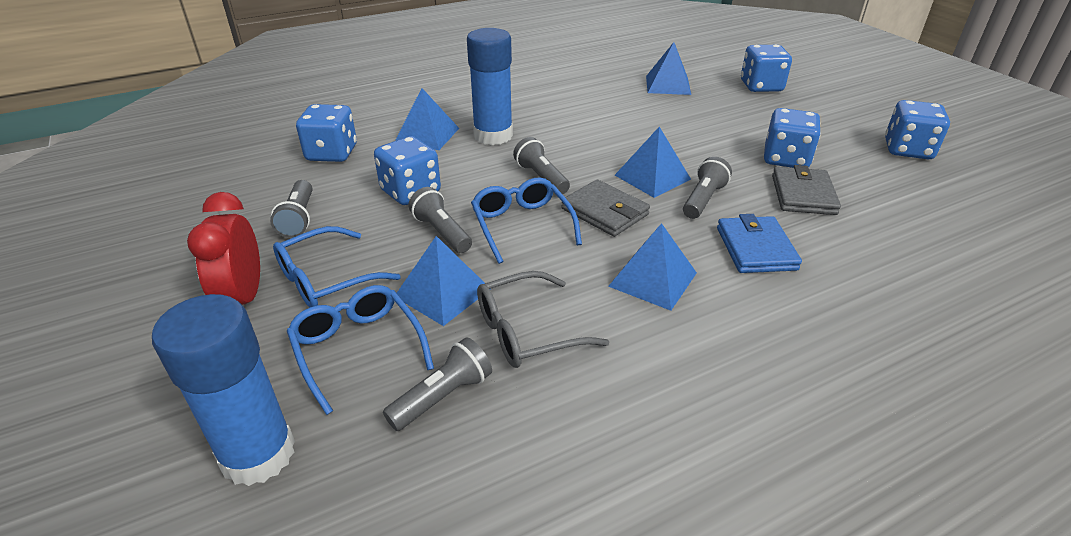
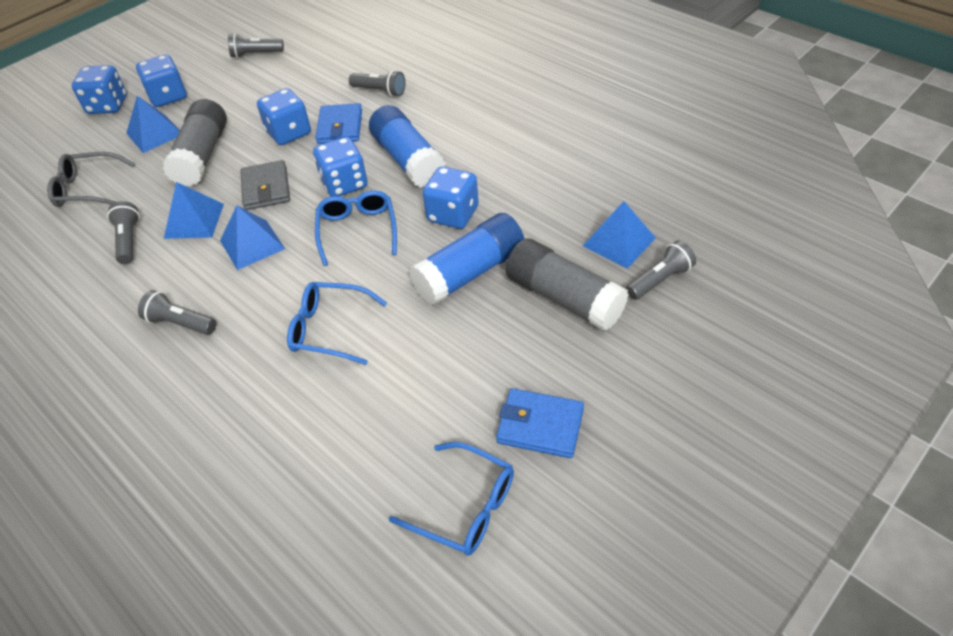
blue pyramid: 5 -> 4
blue wallet: 1 -> 2
grey glue stick: 0 -> 2
grey wallet: 2 -> 1
red clock: 1 -> 0

